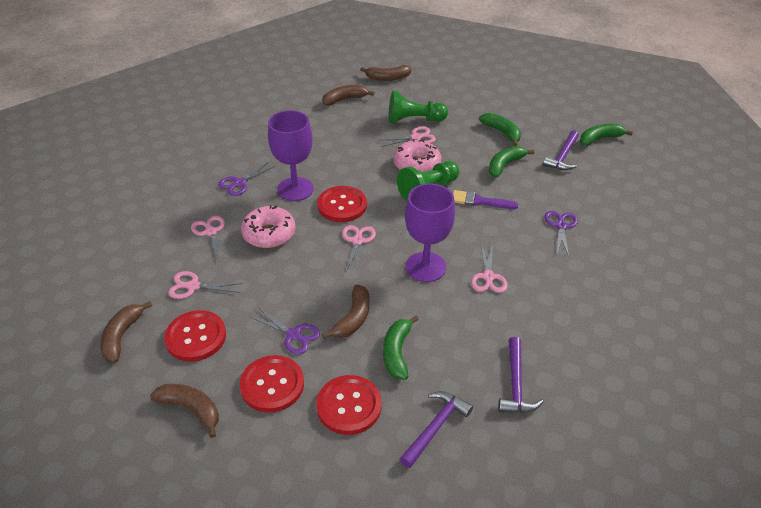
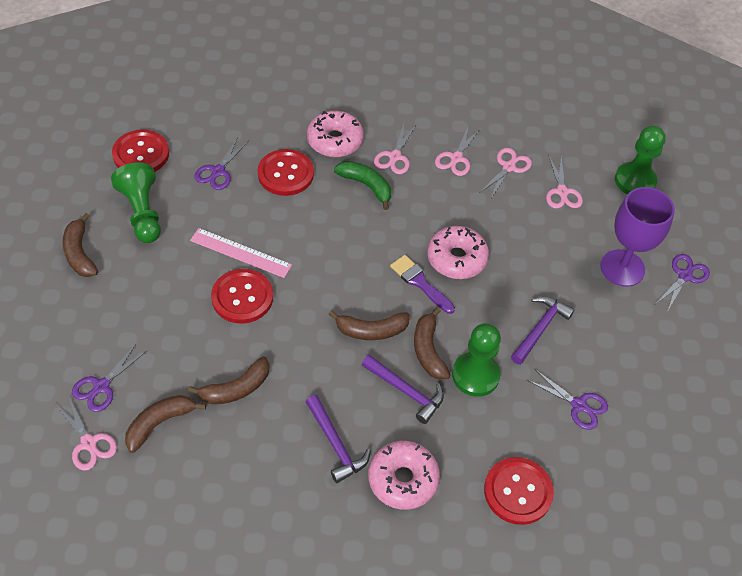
green banana: 4 -> 1
green pawn: 2 -> 3
pink donut: 2 -> 3
pink ruler: 0 -> 1
purple goblet: 2 -> 1
purple scissors: 3 -> 4

